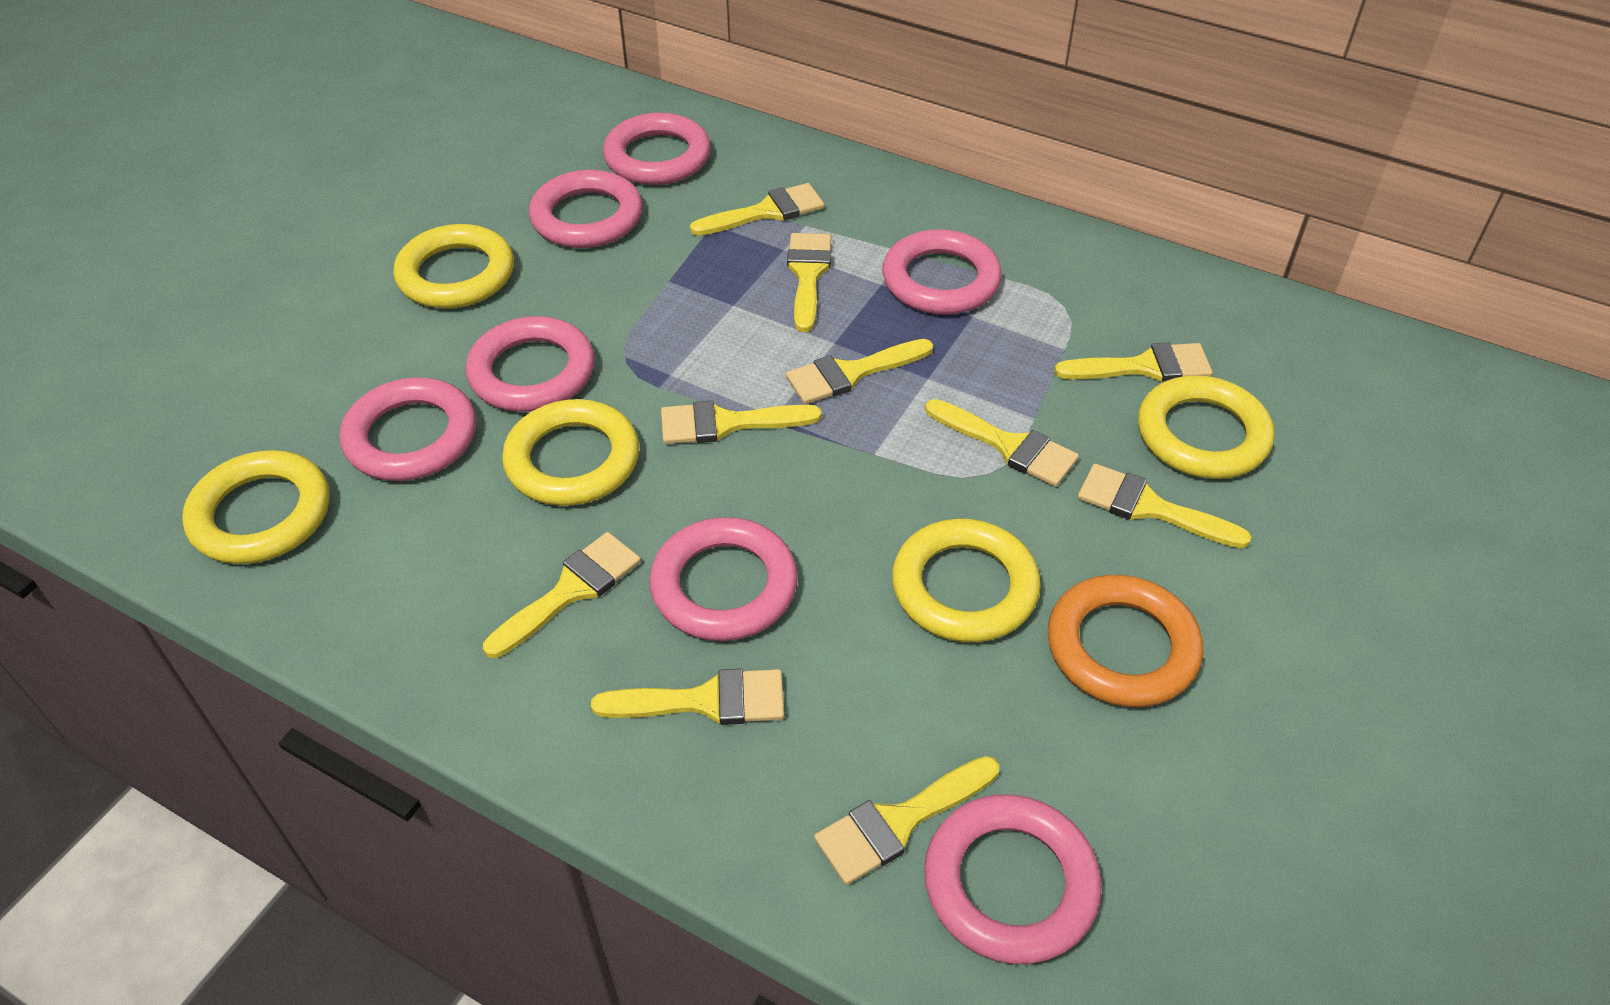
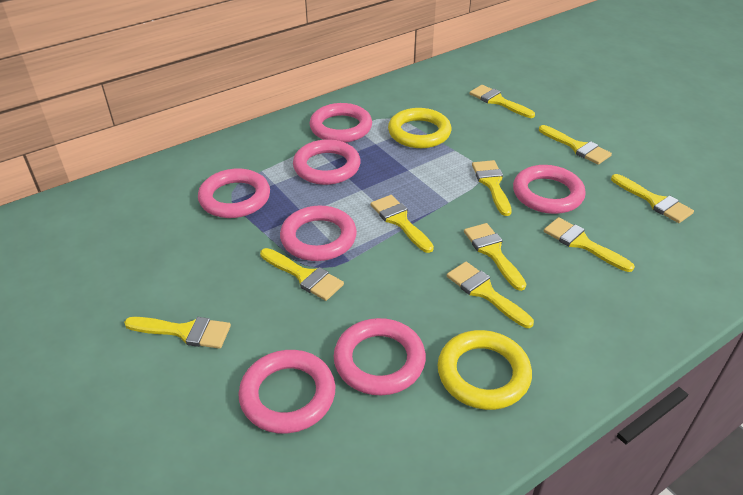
orange ring: 1 -> 0
yellow ring: 5 -> 2

